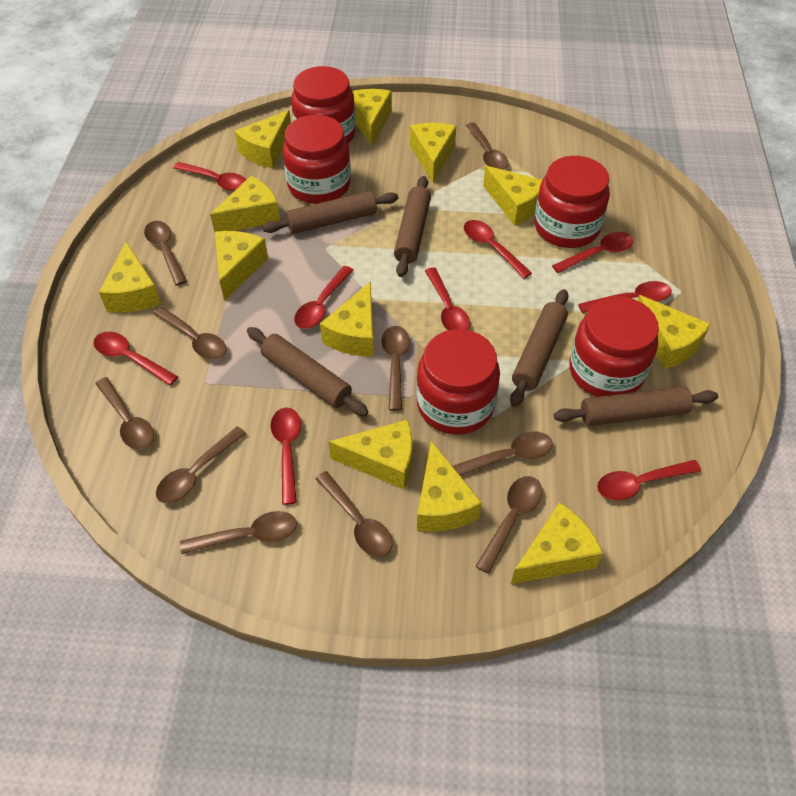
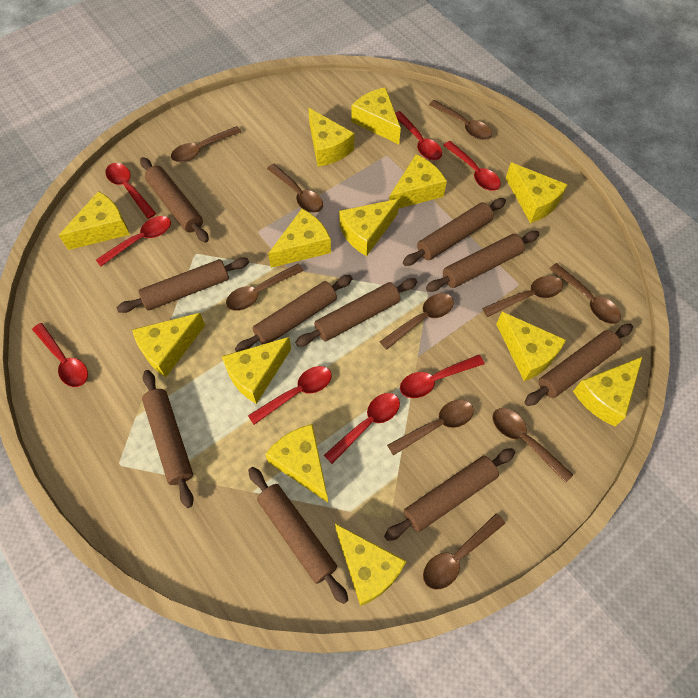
brown rolling pin: 5 -> 10
red jar: 5 -> 0
red spoon: 9 -> 8
yellow cheese: 12 -> 13

